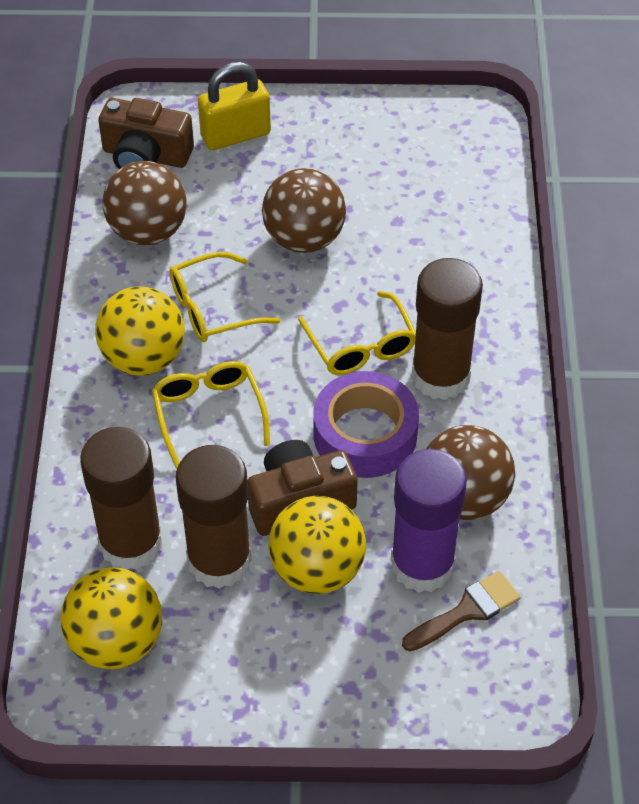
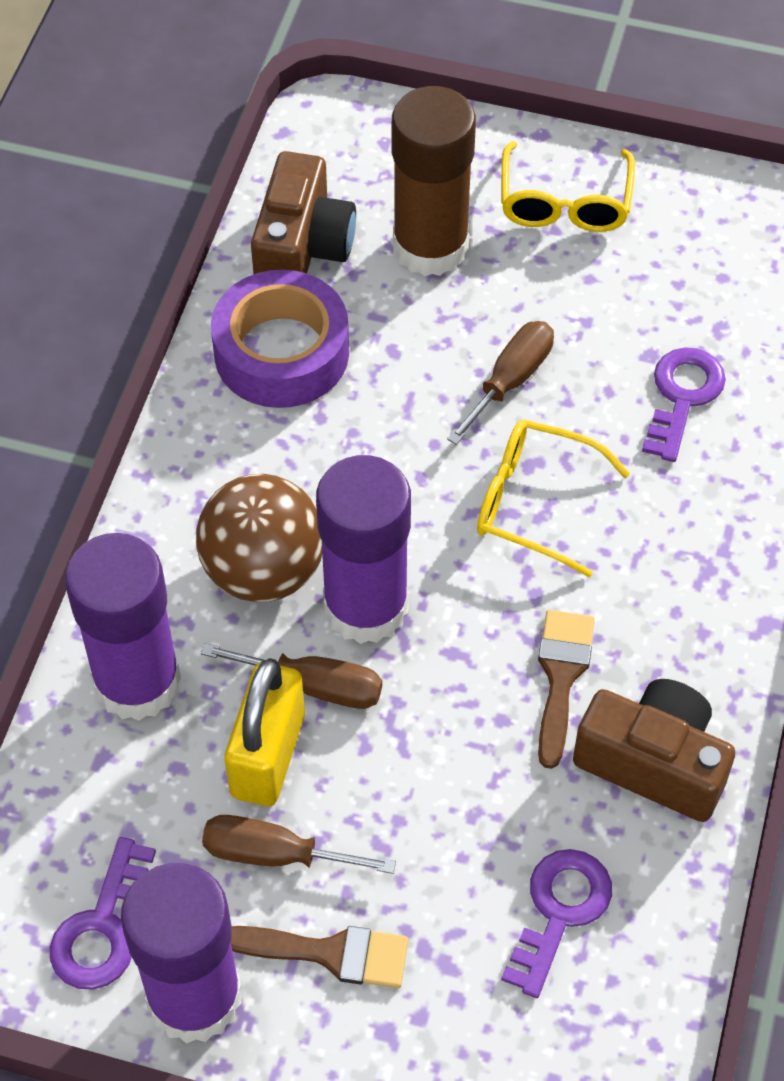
brown ball: 3 -> 1
brown brush: 1 -> 2
brown glue stick: 3 -> 1
brown screwdriver: 0 -> 3
purple glue stick: 1 -> 3
purple key: 0 -> 3
yellow ball: 3 -> 0
yellow glasses: 3 -> 2

